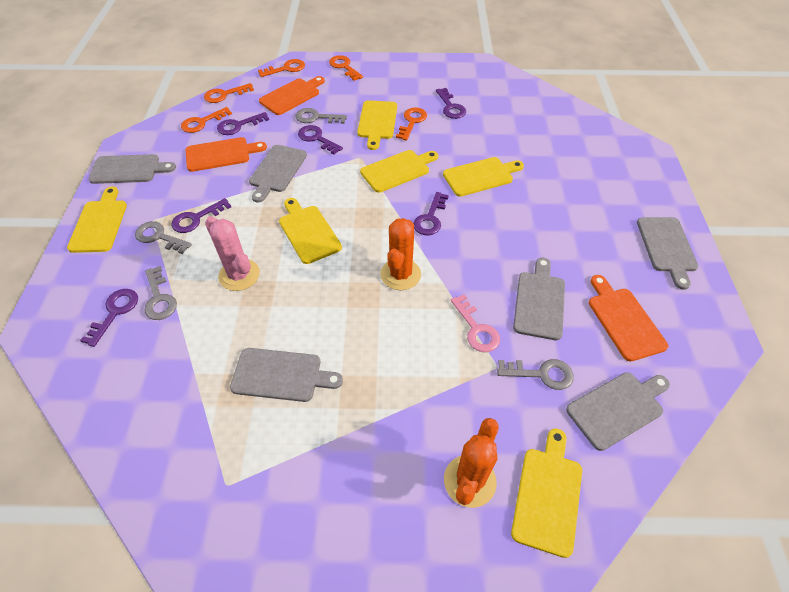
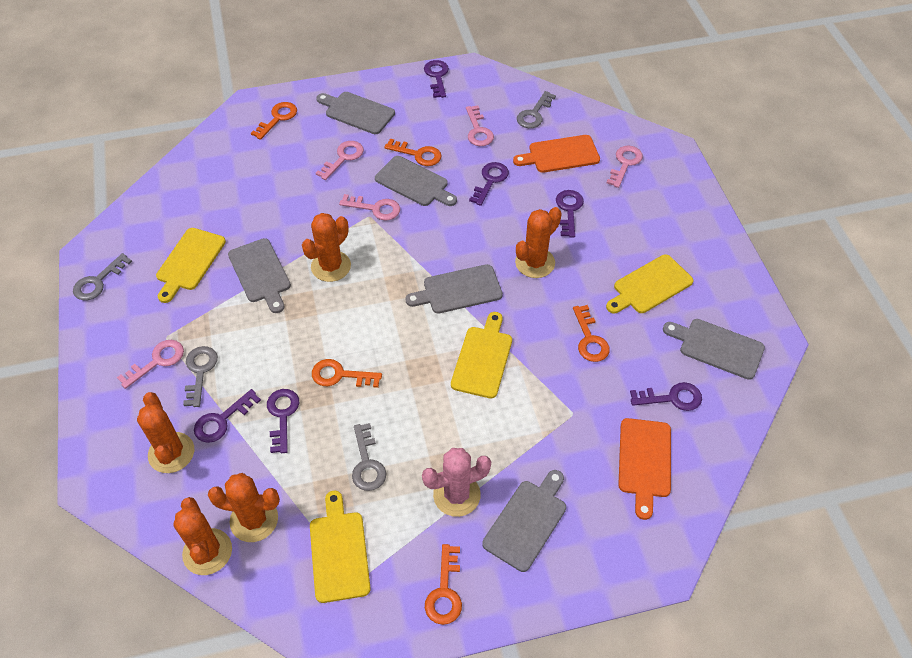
orange cactus: 2 -> 5
orange cutting board: 3 -> 2
pink key: 1 -> 5
yellow cutting board: 6 -> 4

